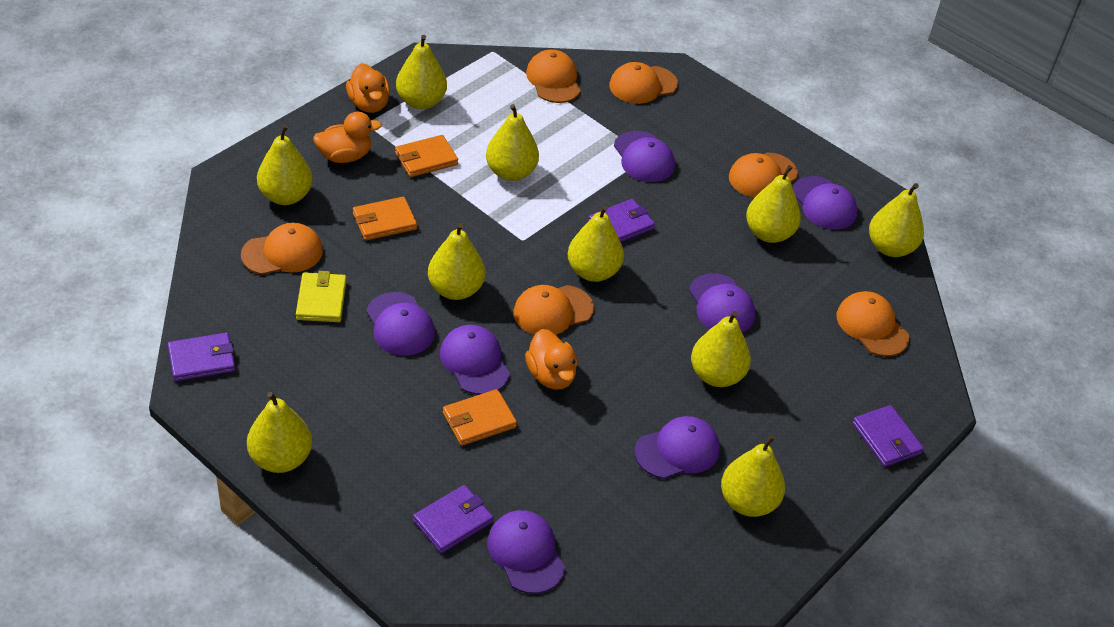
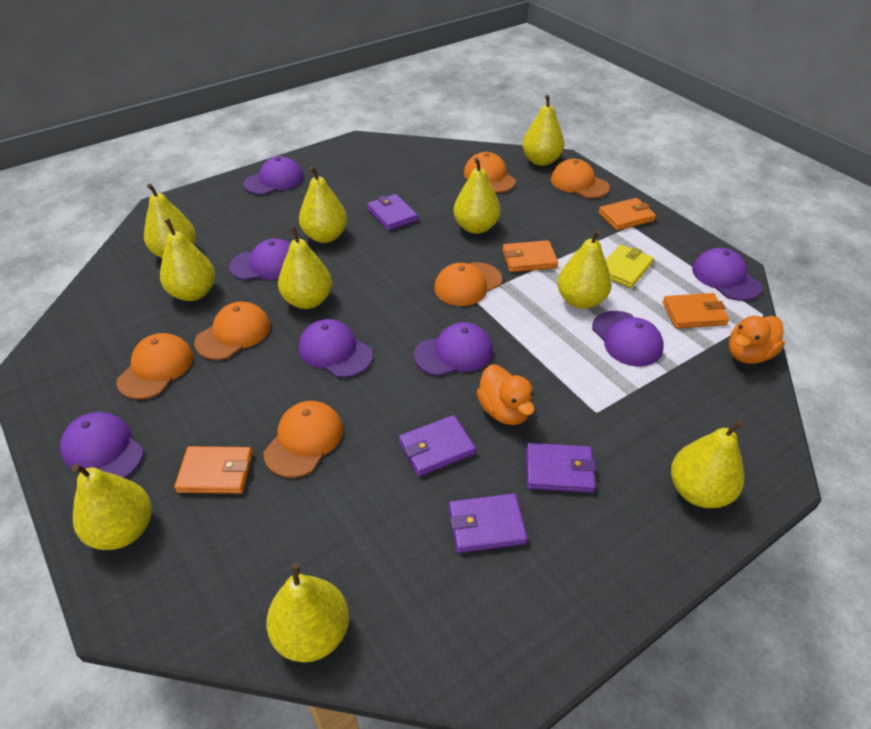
orange duck: 3 -> 2
orange wallet: 3 -> 4

